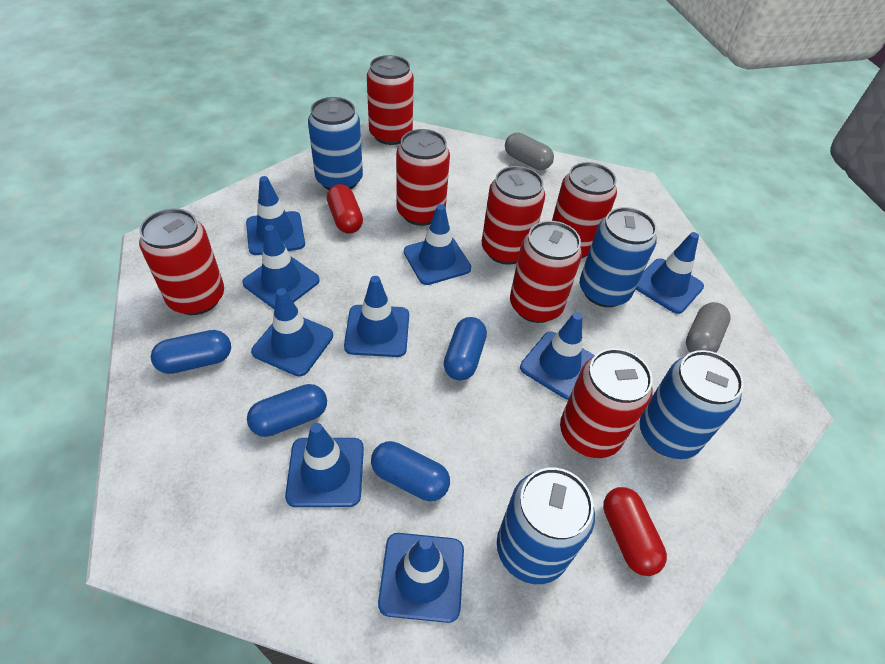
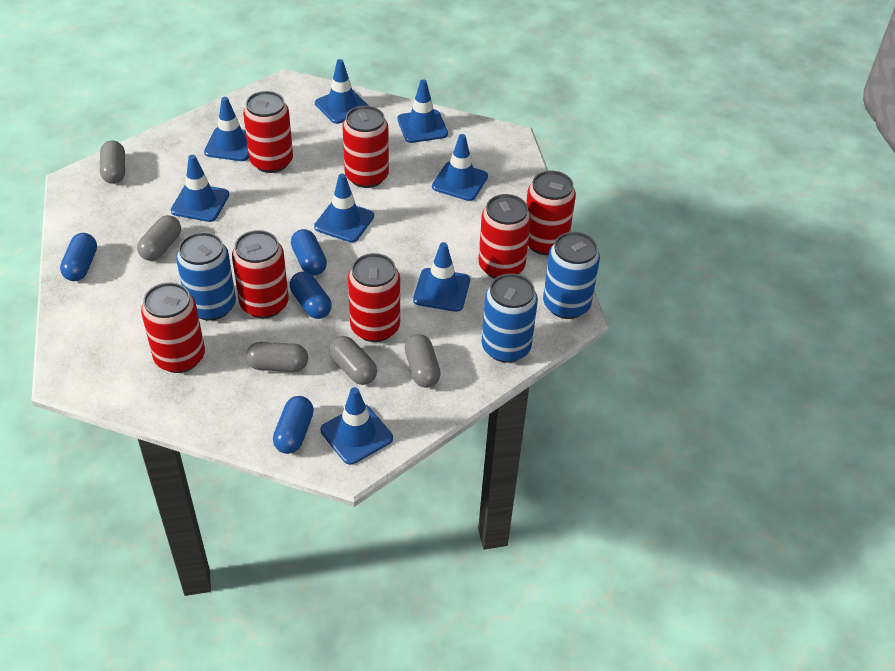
blue can: 4 -> 3
blue traffic cone: 9 -> 8
grey capsule: 2 -> 5
red capsule: 2 -> 0

